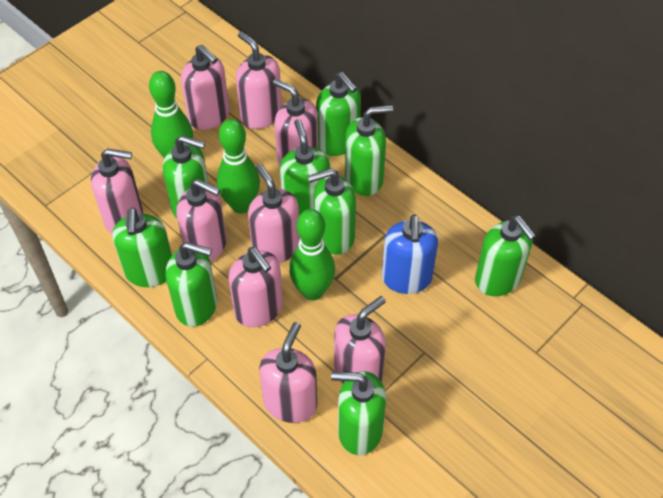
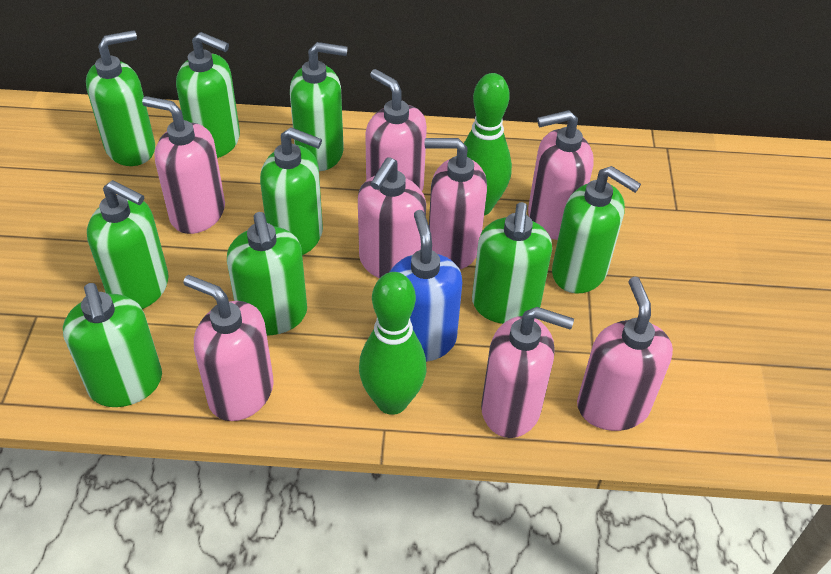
green bowling pin: 3 -> 2
pink soap dispenser: 9 -> 8

